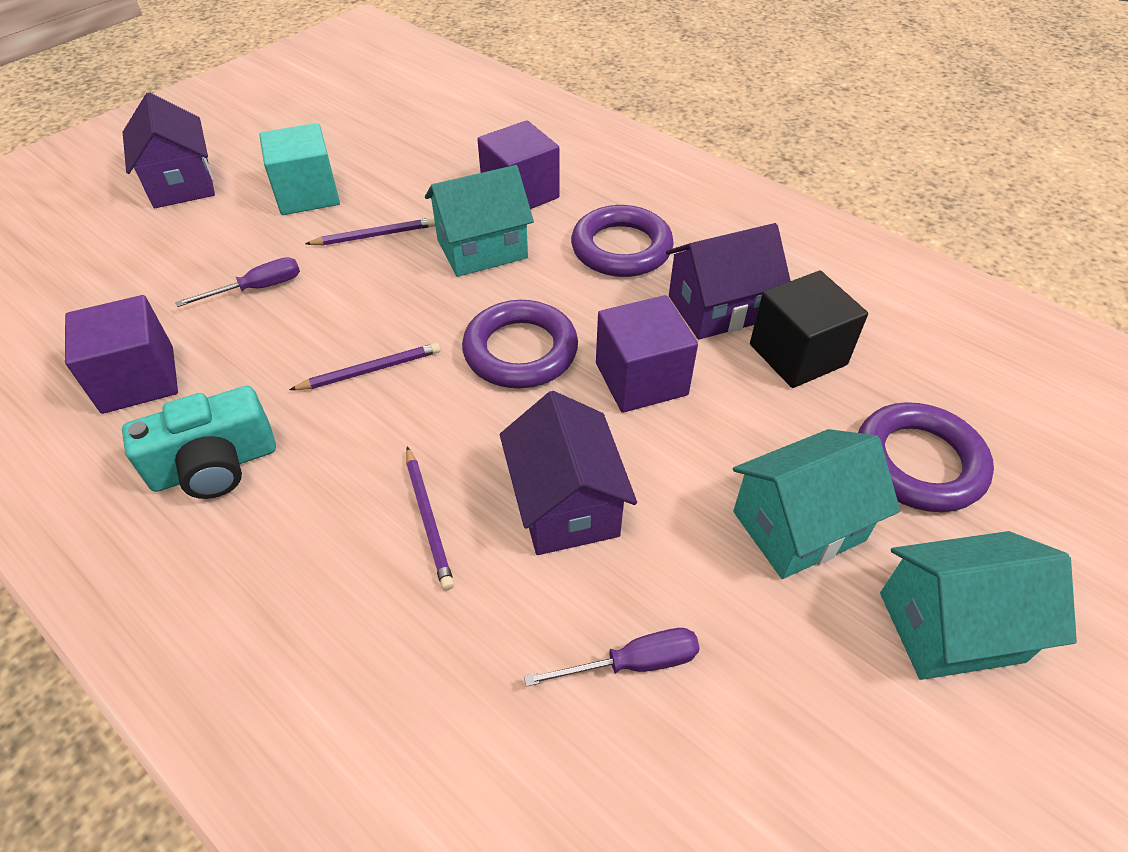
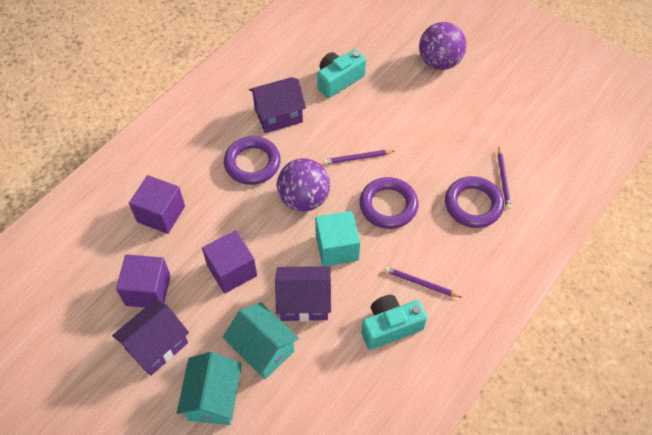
black cube: 1 -> 0
purple ball: 0 -> 2
purple screwdriver: 2 -> 0
turquoise camera: 1 -> 2
turquoise house: 3 -> 2

